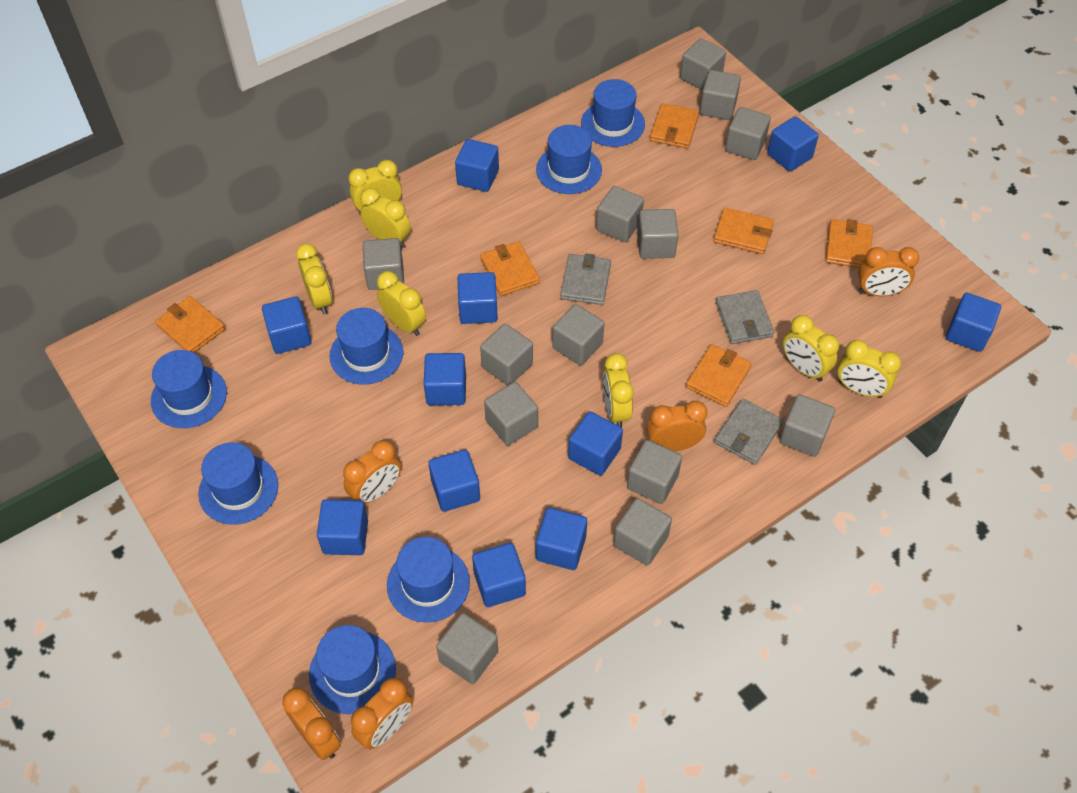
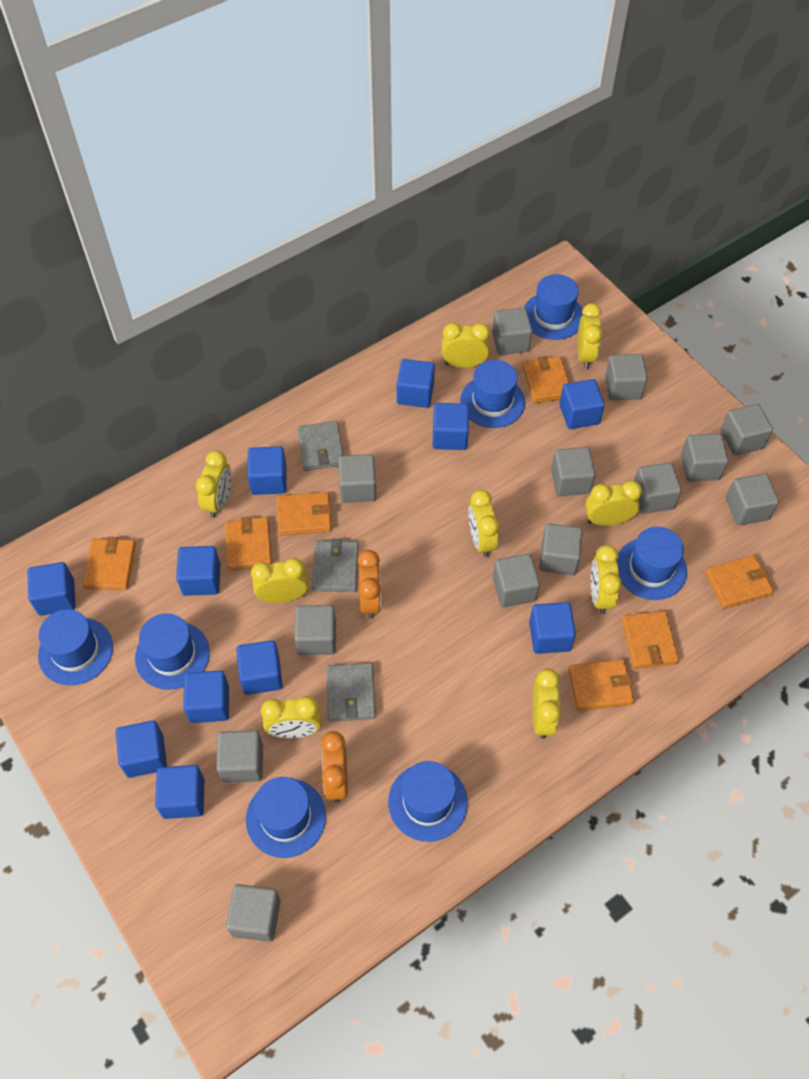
orange clock: 5 -> 2
orange wallet: 6 -> 7
yellow clock: 7 -> 9

